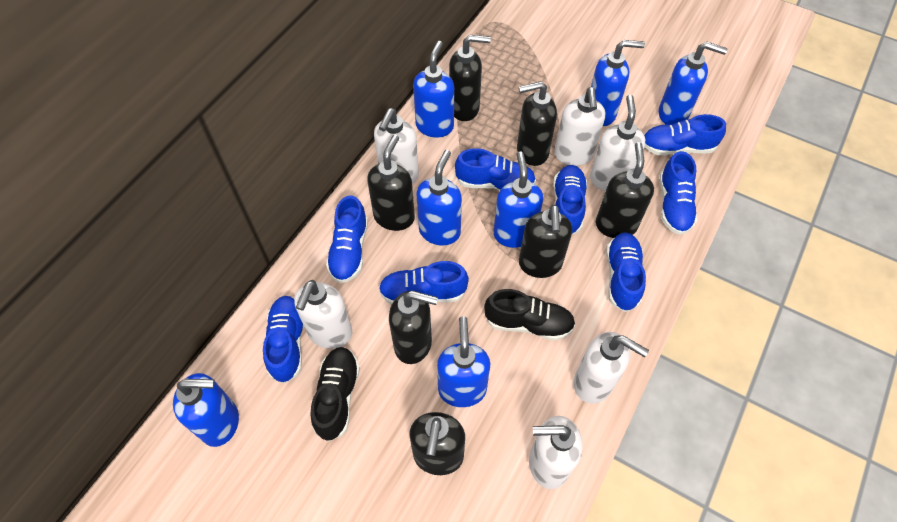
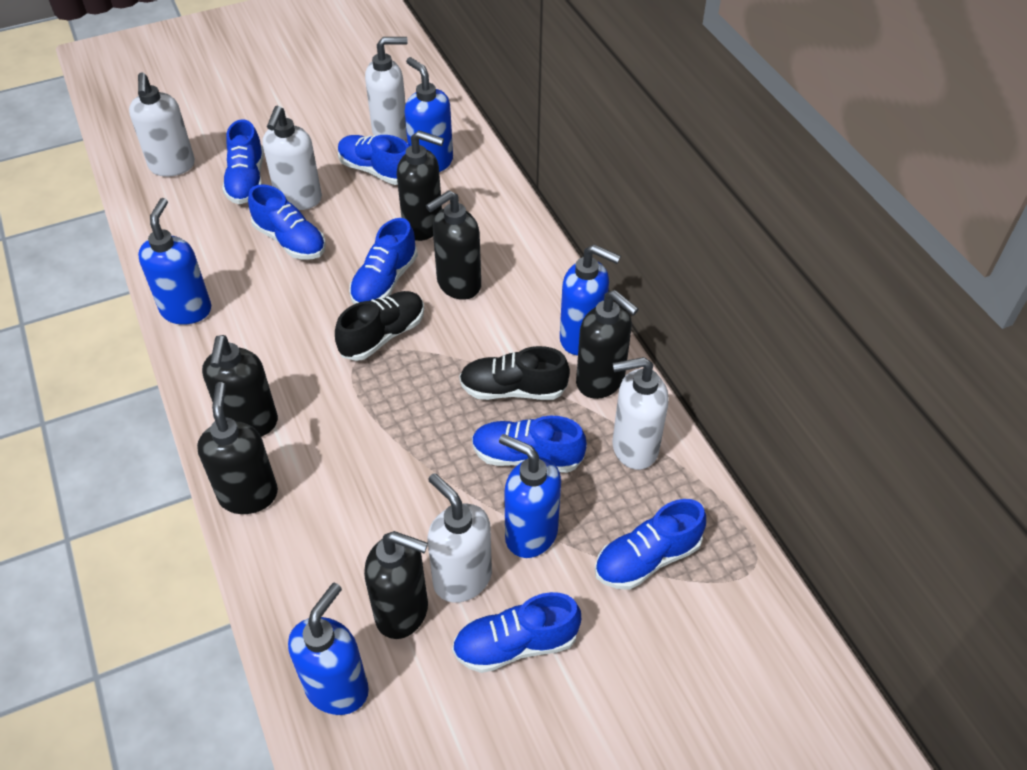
black soap dispenser: 7 -> 6
blue shoe: 8 -> 7
blue soap dispenser: 7 -> 5
white soap dispenser: 6 -> 5

